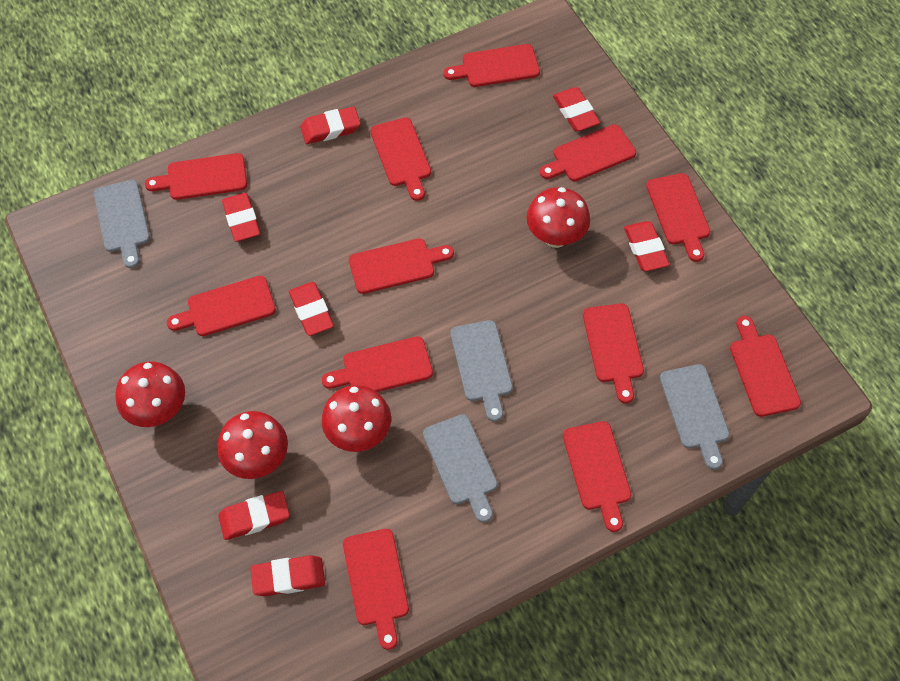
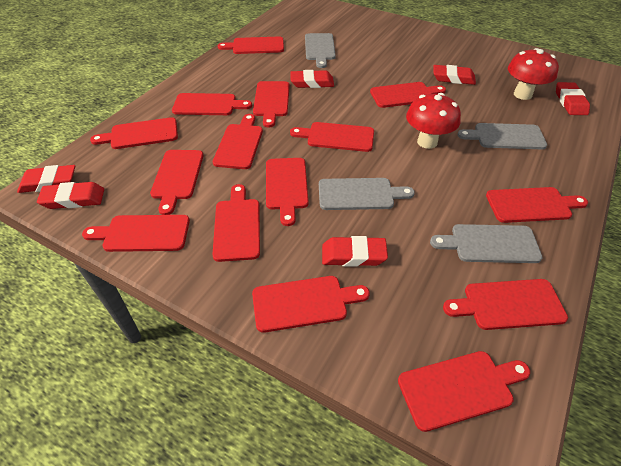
red cutting board: 12 -> 15
red eraser: 7 -> 6
red mushroom: 4 -> 2

